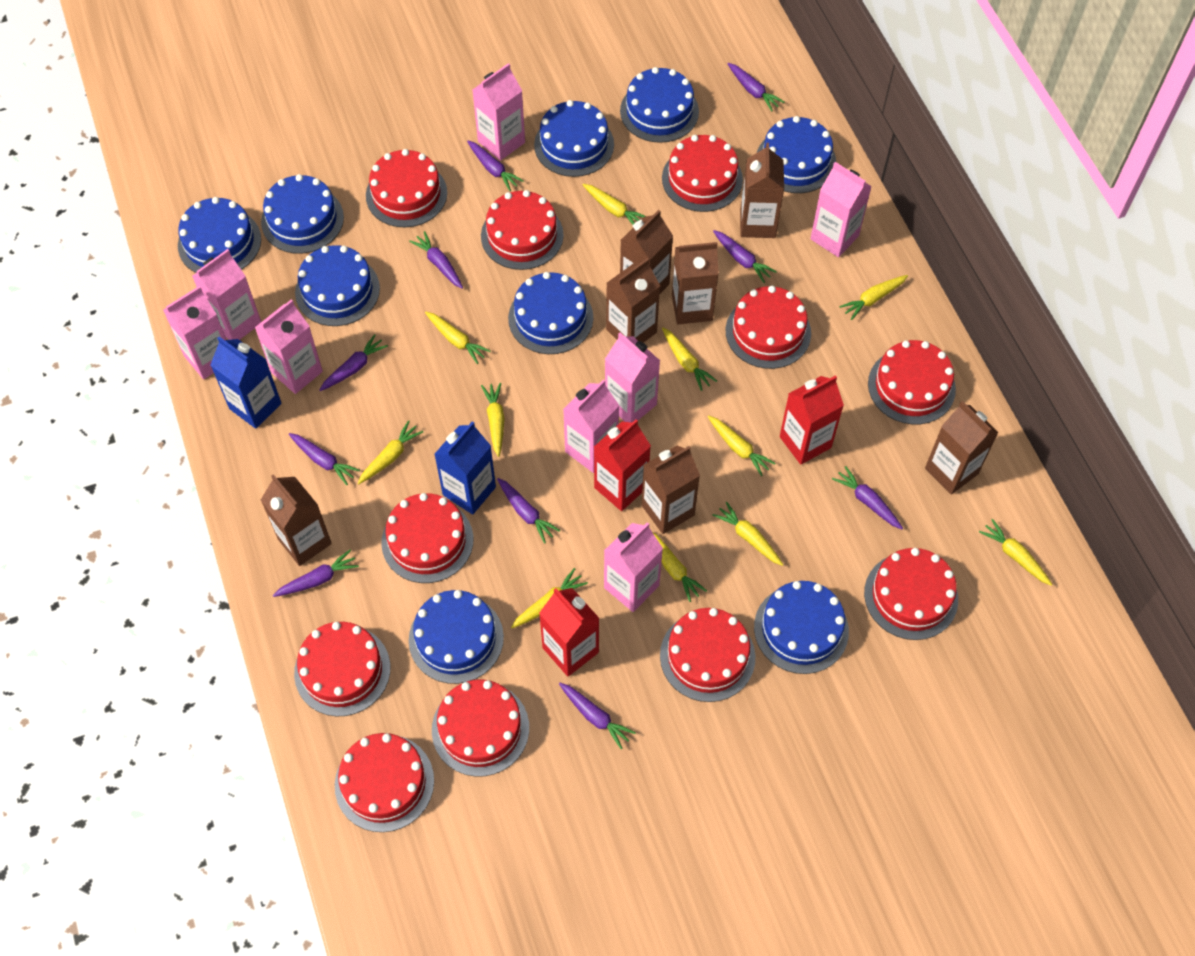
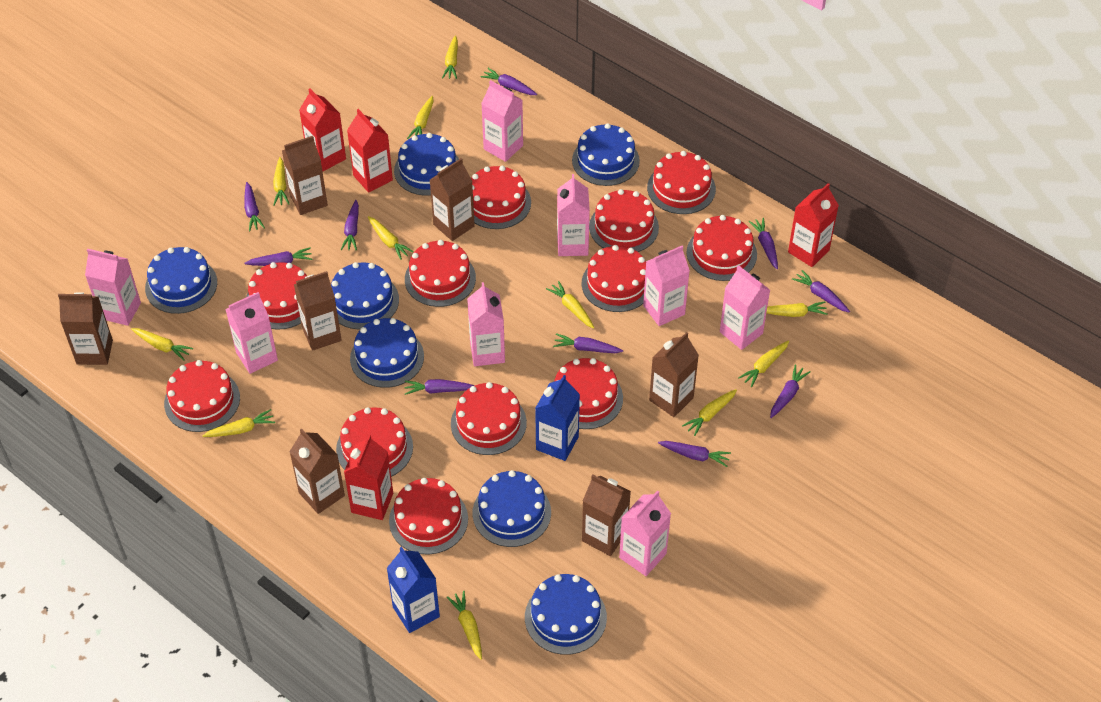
blue cake: 9 -> 7
red cake: 11 -> 12
red carton: 3 -> 4

